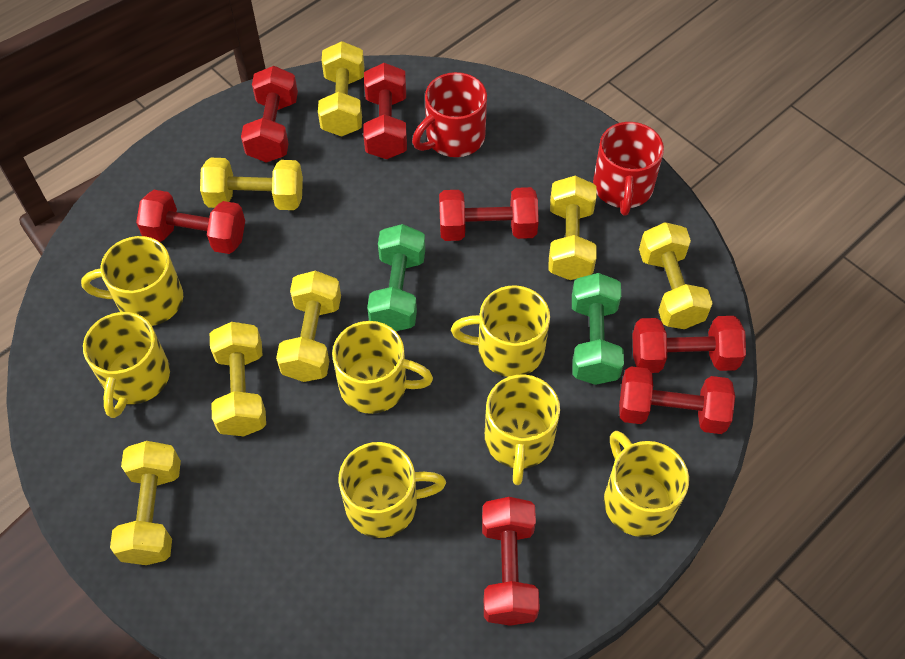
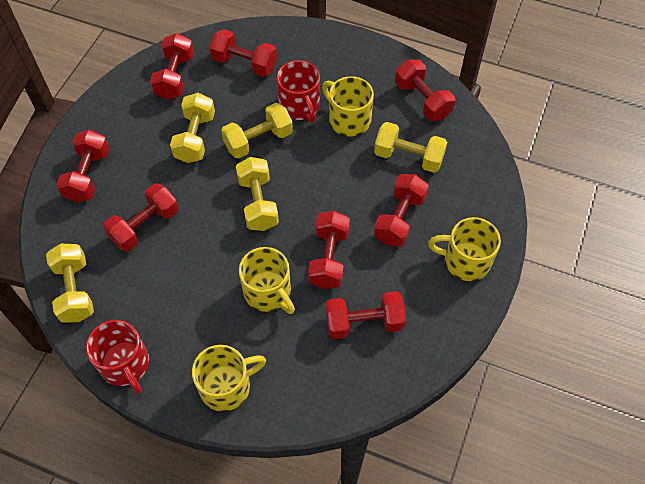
green dumbbell: 2 -> 0
red dumbbell: 7 -> 8
yellow dumbbell: 7 -> 5
yellow mug: 7 -> 4

